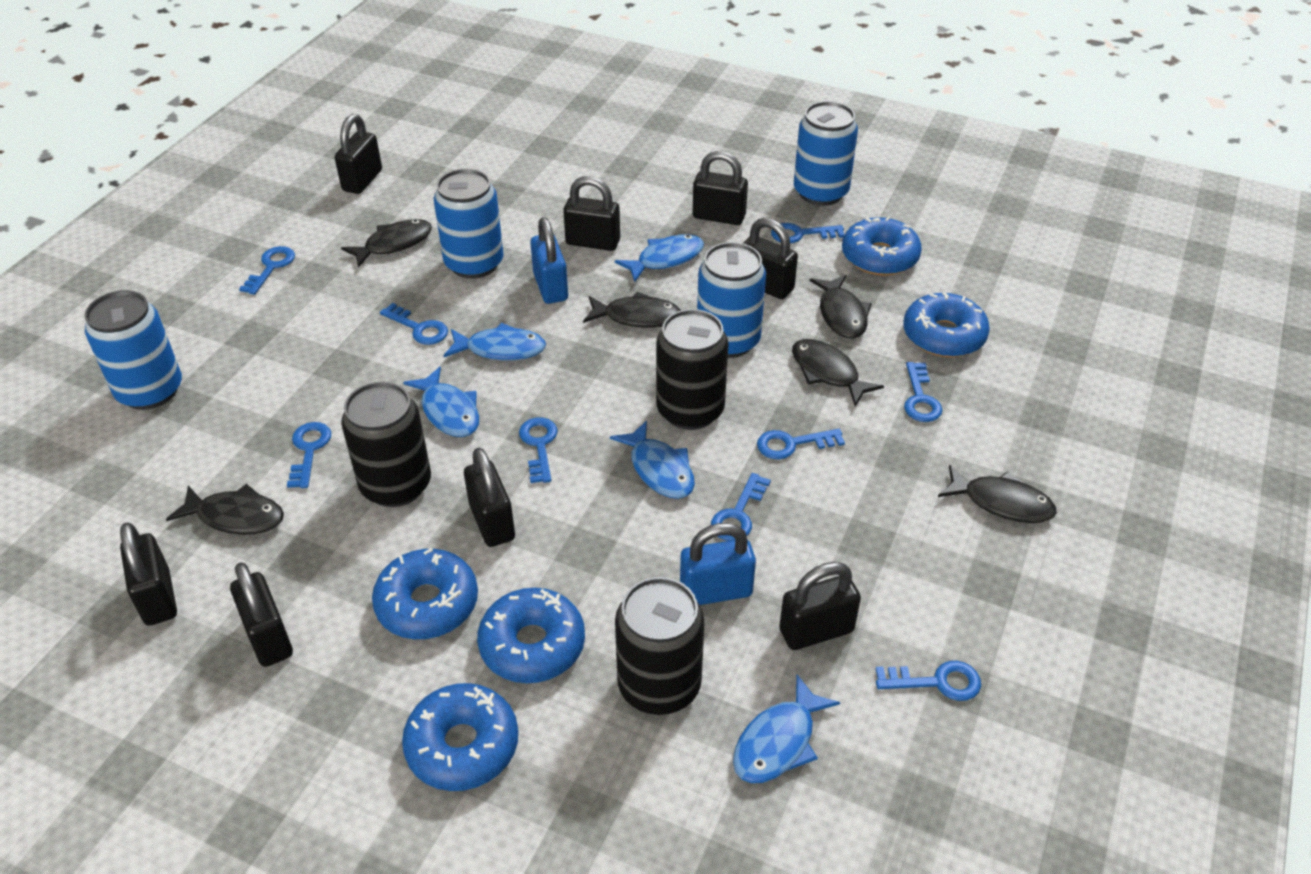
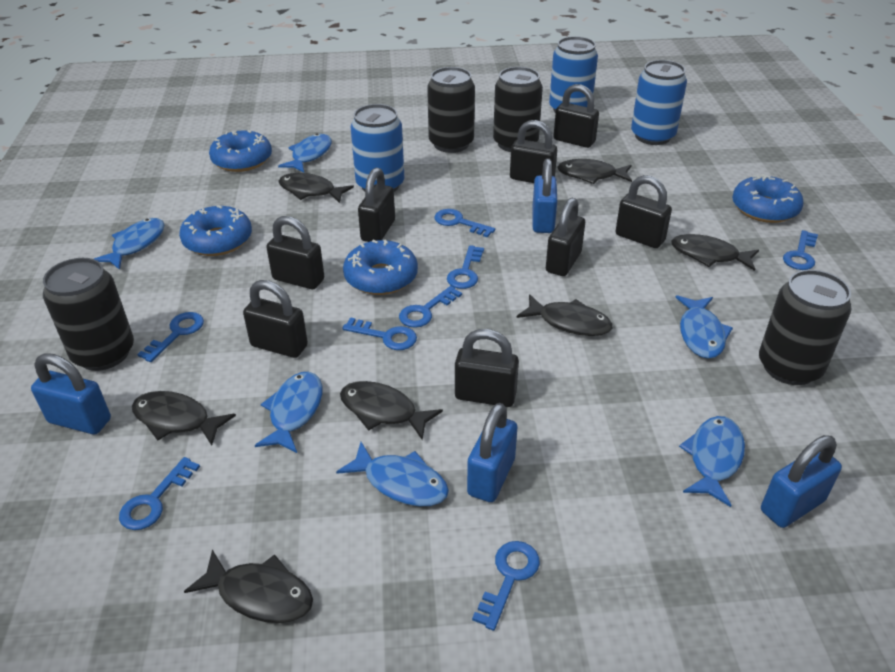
black can: 3 -> 4
black fish: 6 -> 7
blue can: 4 -> 3
blue donut: 5 -> 4
blue fish: 5 -> 6
blue key: 9 -> 8
blue padlock: 2 -> 4

